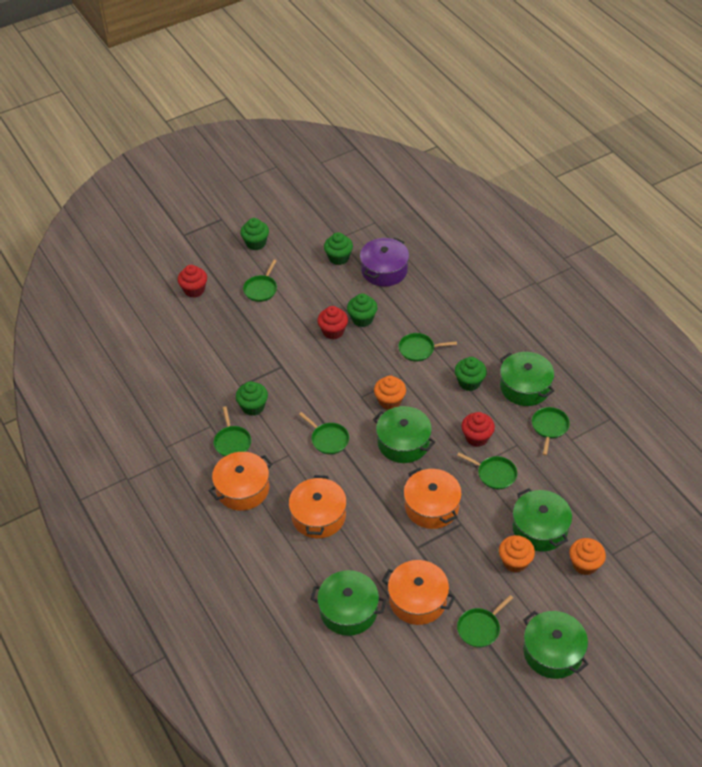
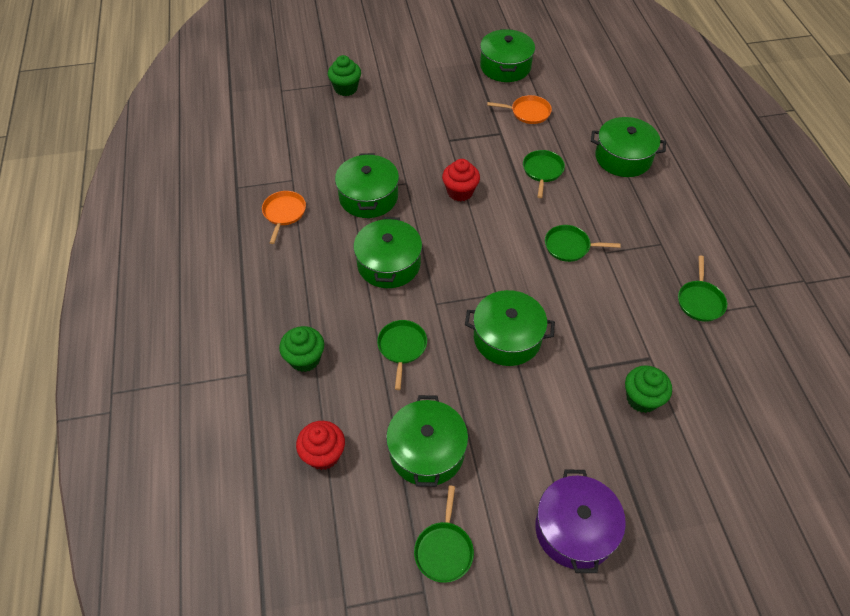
green cupcake: 5 -> 3
green pan: 7 -> 5
green pot: 5 -> 6
orange cupcake: 3 -> 0
orange pan: 0 -> 2
orange pot: 4 -> 0
red cupcake: 3 -> 2

